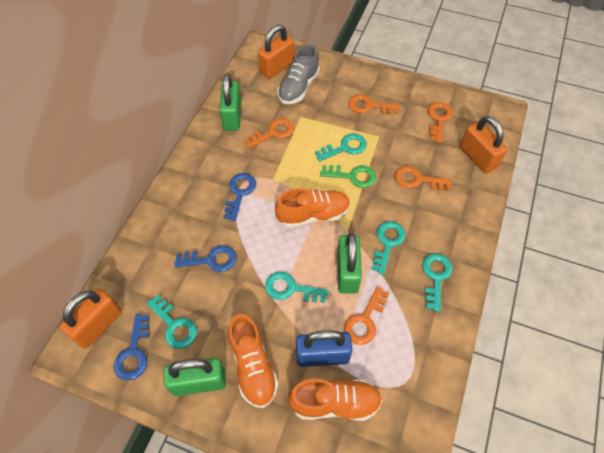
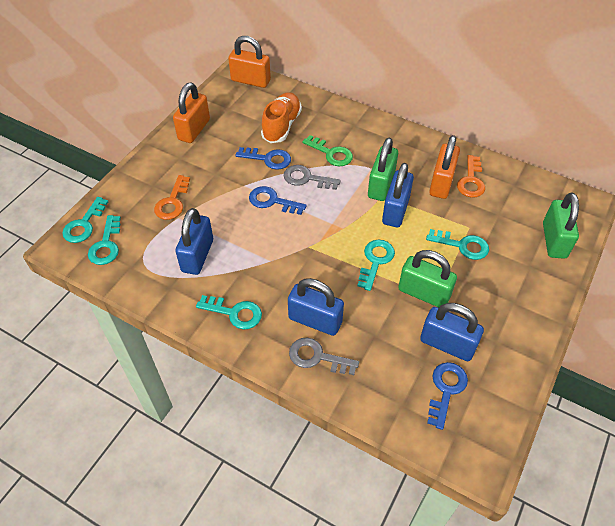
blue padlock: 1 -> 4
grey key: 0 -> 2
grey shoe: 1 -> 0
orange key: 5 -> 2
orange shoe: 3 -> 1

